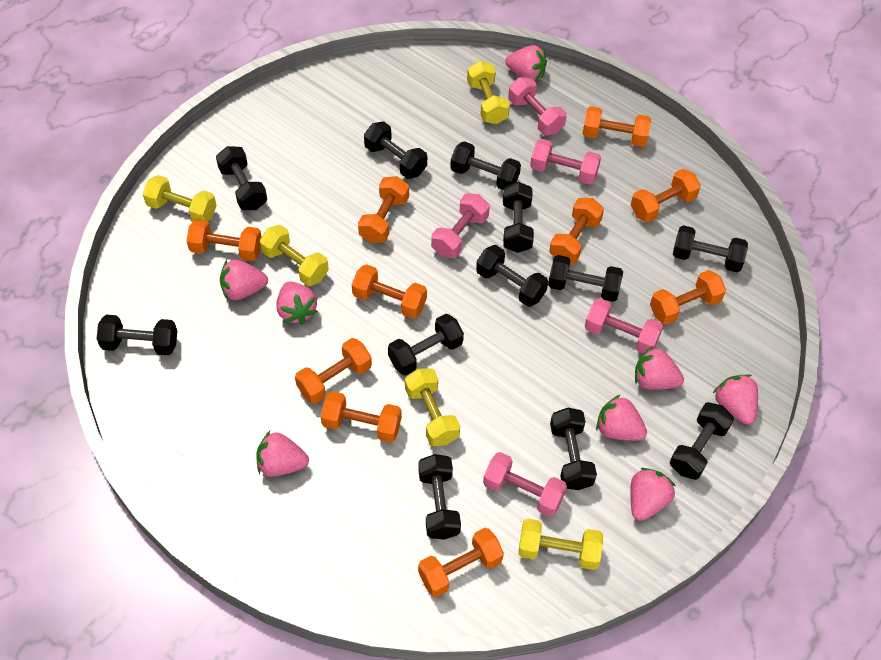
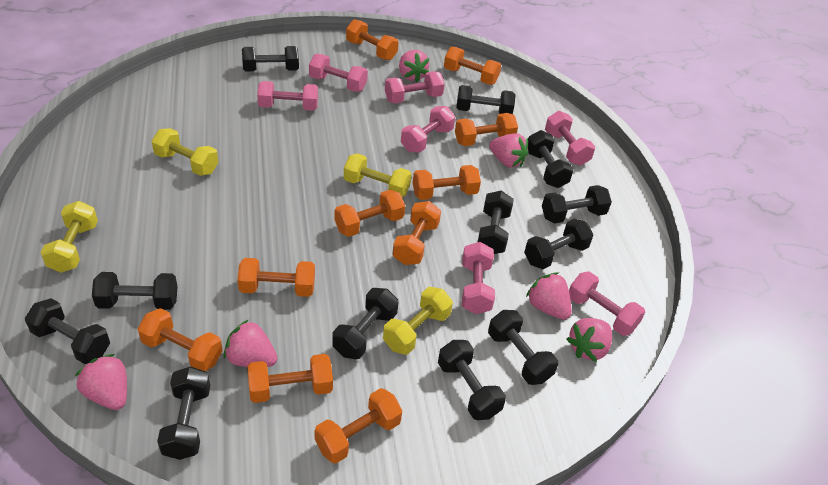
pink dumbbell: 5 -> 7
pink strawberry: 8 -> 6
yellow dumbbell: 5 -> 4

